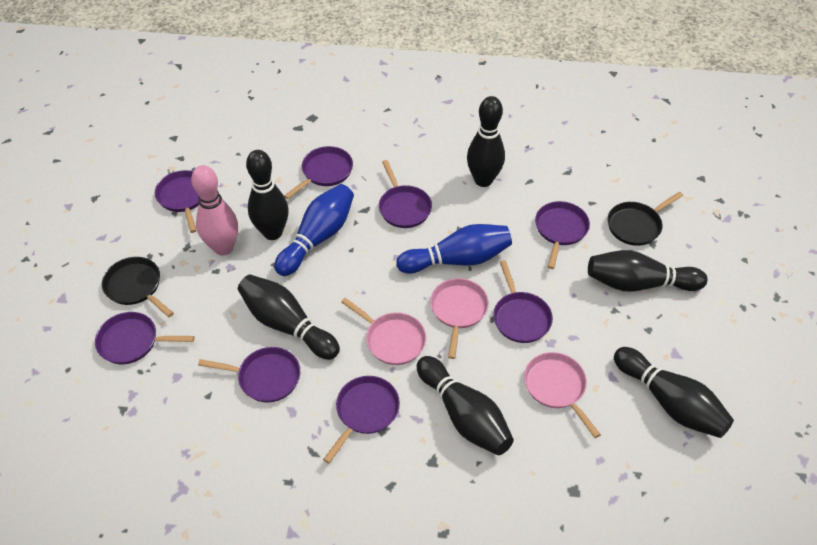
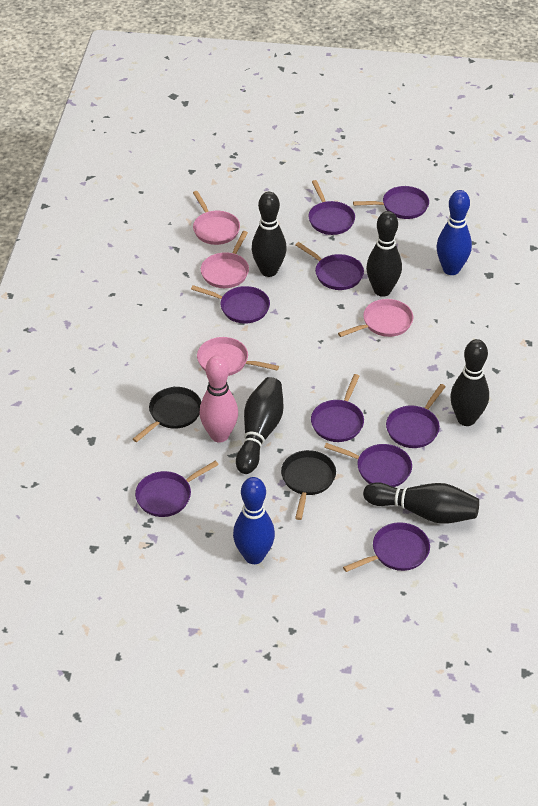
black bowling pin: 6 -> 5
pink pan: 3 -> 4
purple pan: 8 -> 9

